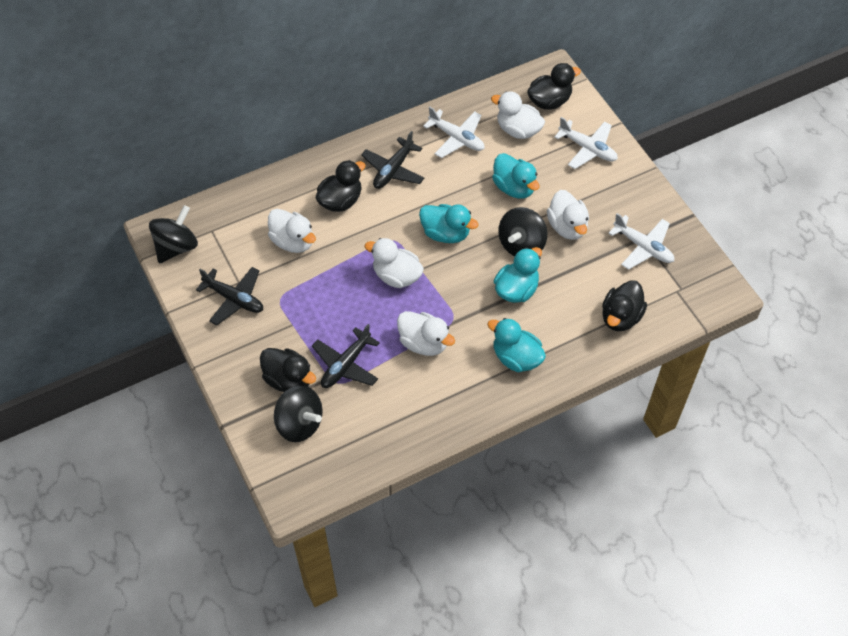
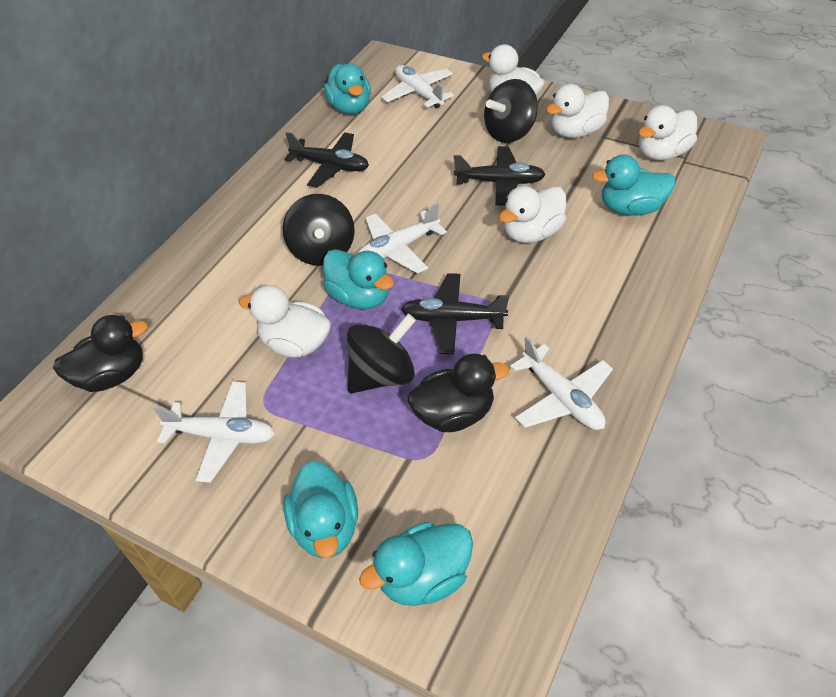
black duck: 4 -> 2
turquoise duck: 4 -> 5
white plane: 3 -> 4

